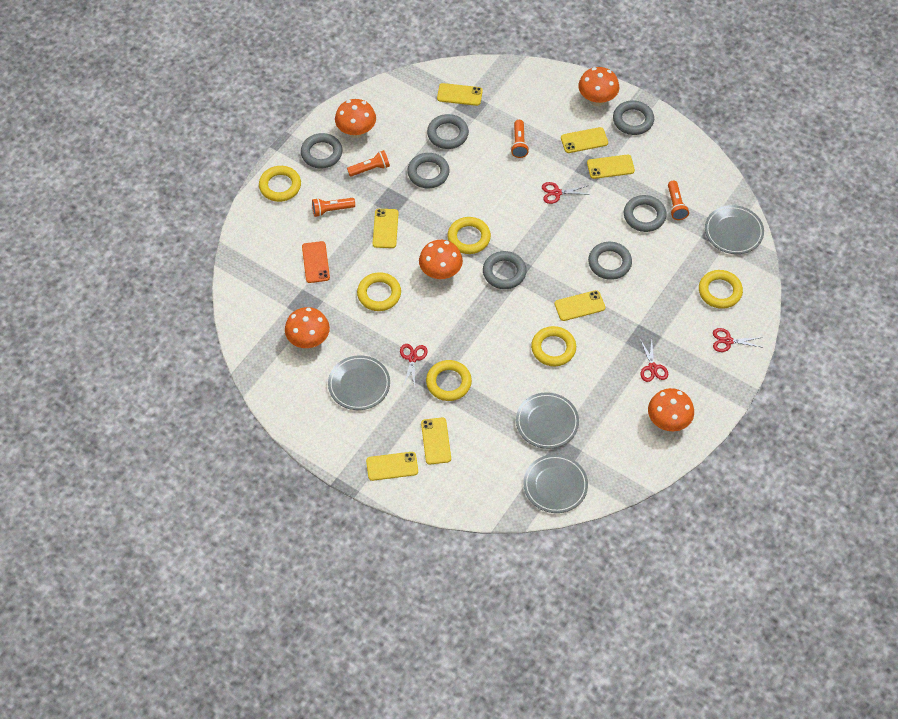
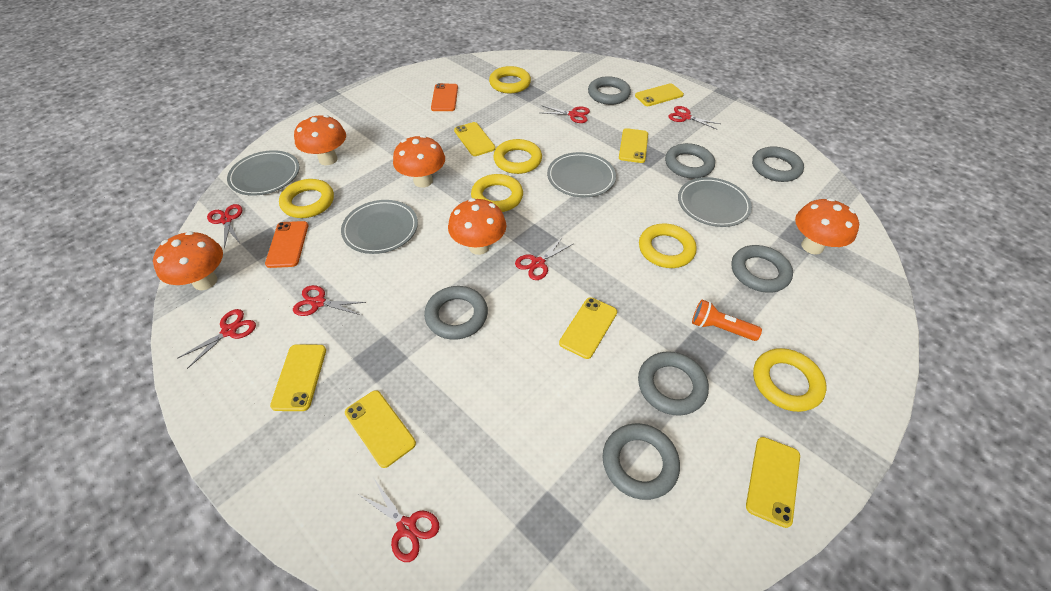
orange flashlight: 4 -> 1
orange phone: 1 -> 2
red scissors: 4 -> 7

